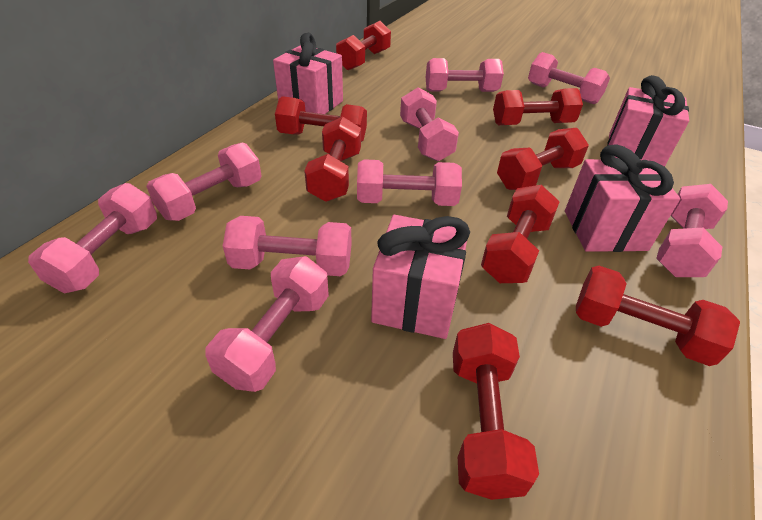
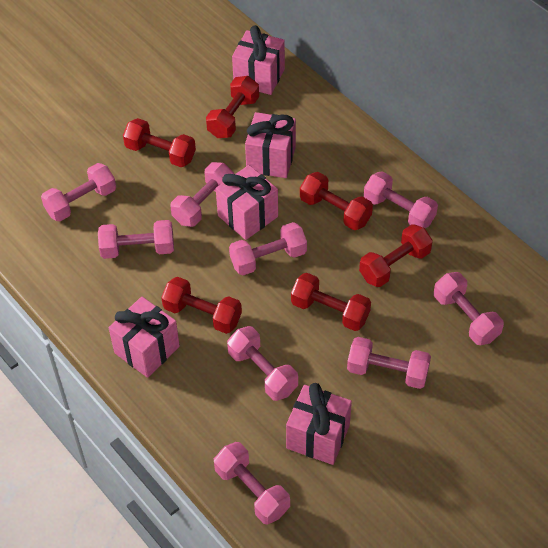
pink gift: 4 -> 5
red dumbbell: 8 -> 6

